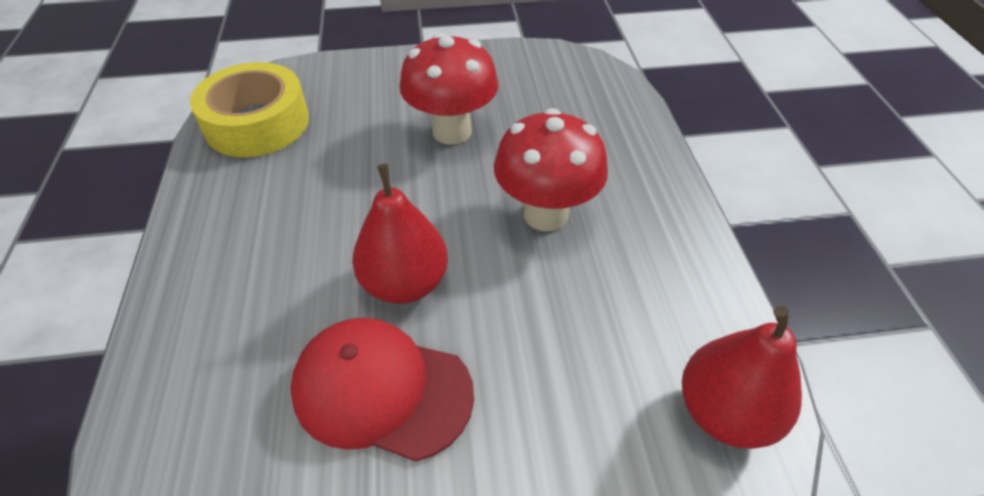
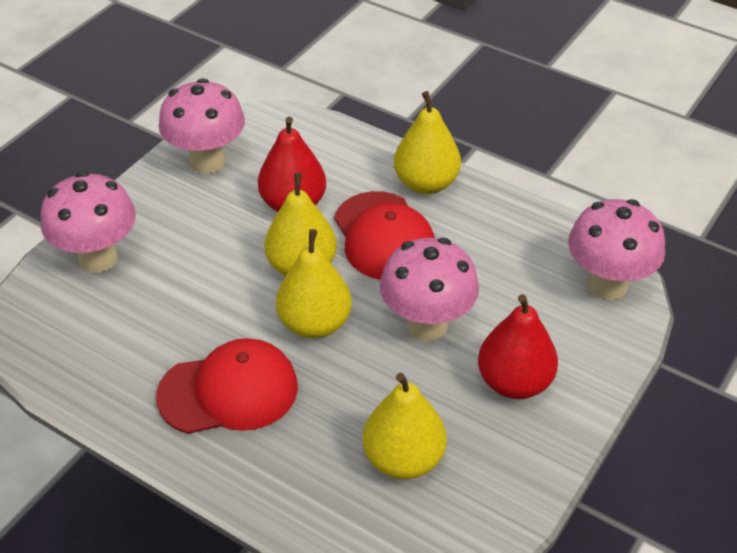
pink mushroom: 0 -> 4
red cap: 1 -> 2
red mushroom: 2 -> 0
yellow pear: 0 -> 4
yellow tape: 1 -> 0

